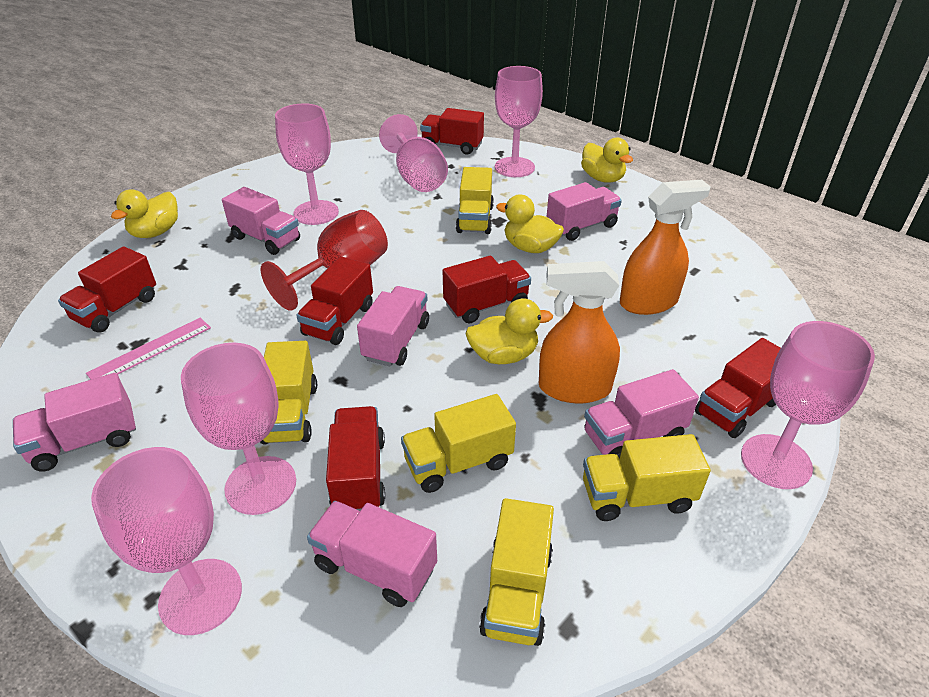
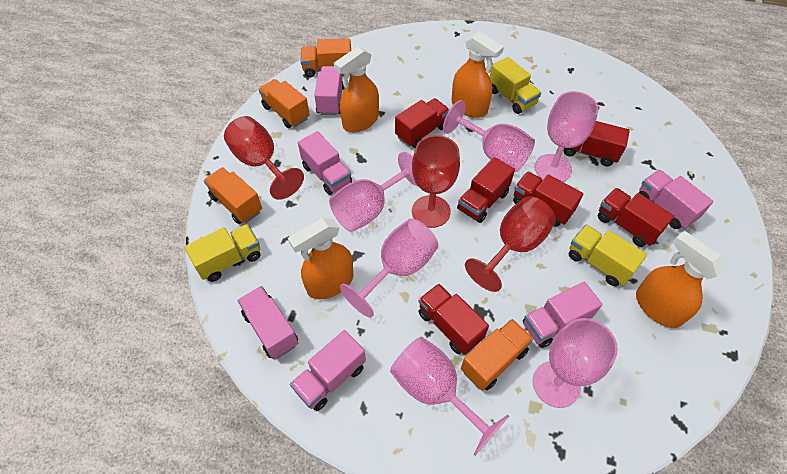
orange spray bottle: 2 -> 4
orange truck: 0 -> 4
pink ruler: 1 -> 0
red goblet: 1 -> 3
yellow duck: 4 -> 0
yellow truck: 5 -> 3

